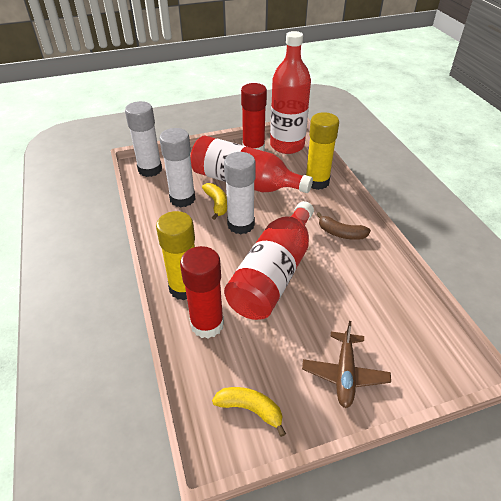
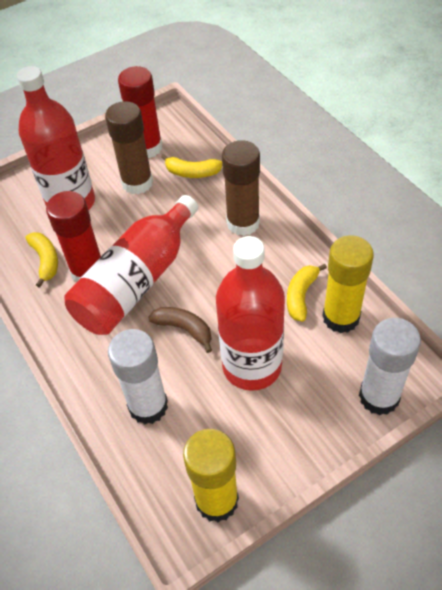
brown glue stick: 0 -> 2
brown plane: 1 -> 0
white glue stick: 3 -> 2
yellow banana: 2 -> 3

